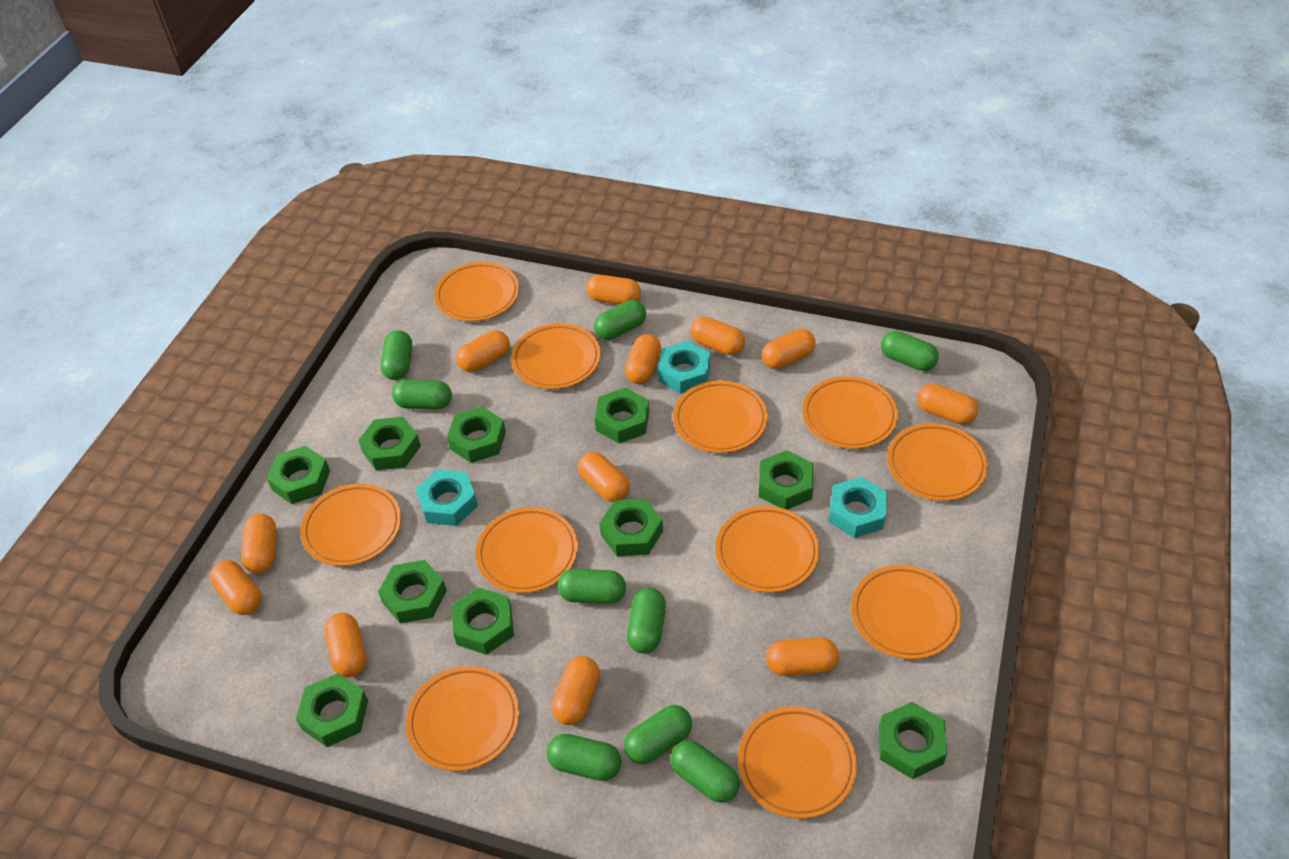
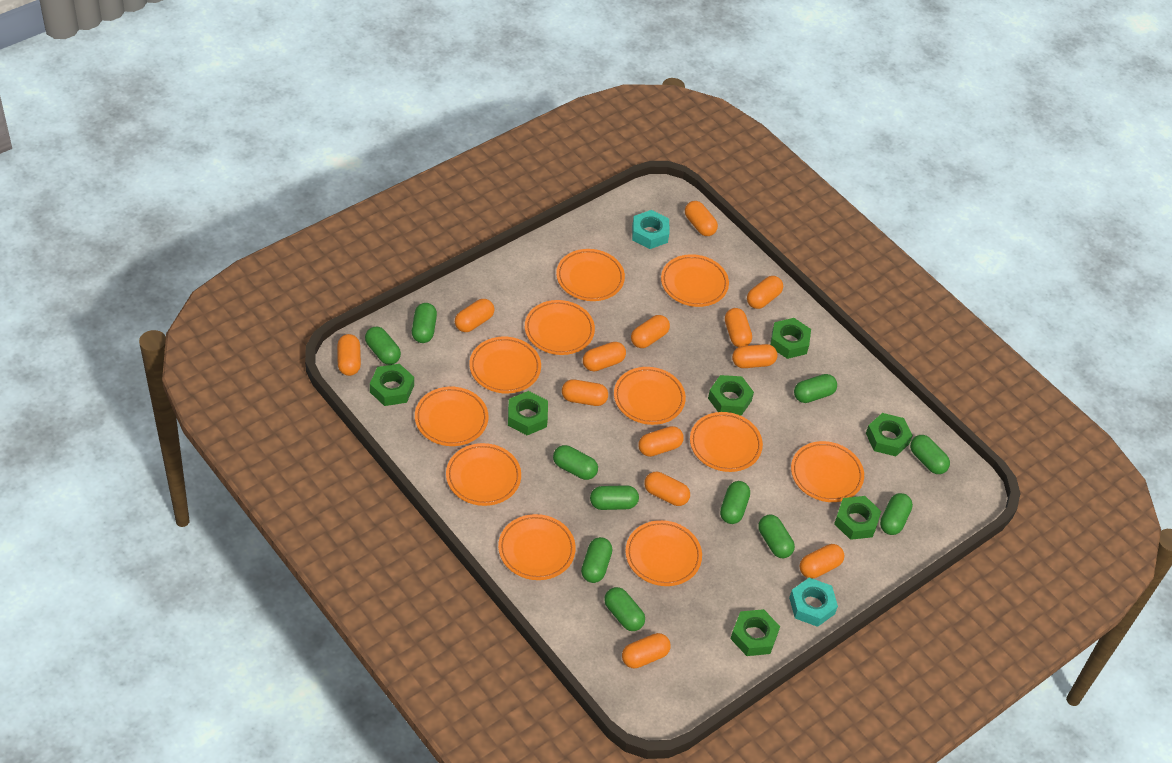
green capsule: 9 -> 11
green nut: 10 -> 7
orange capsule: 12 -> 13
turquoise nut: 3 -> 2

